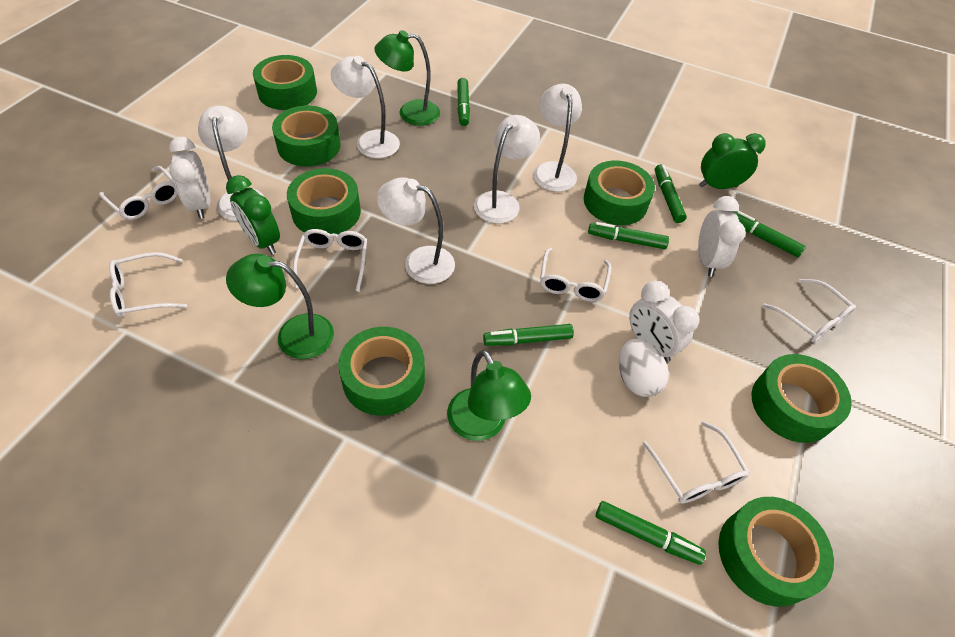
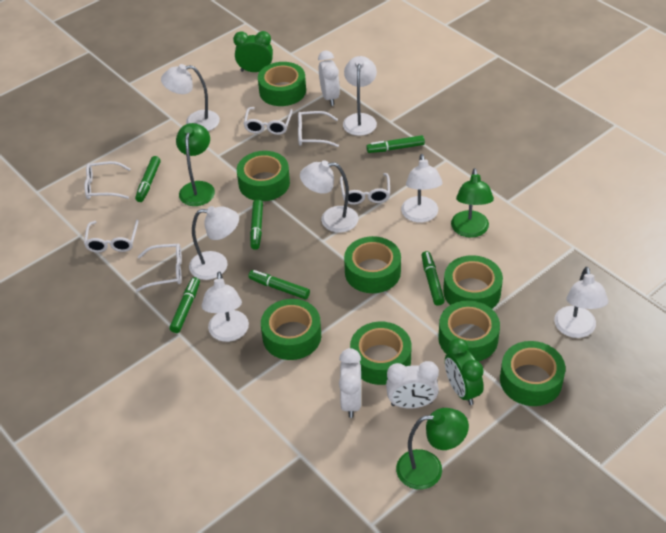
green tape: 7 -> 8
white egg: 1 -> 0
white lamp: 5 -> 7

